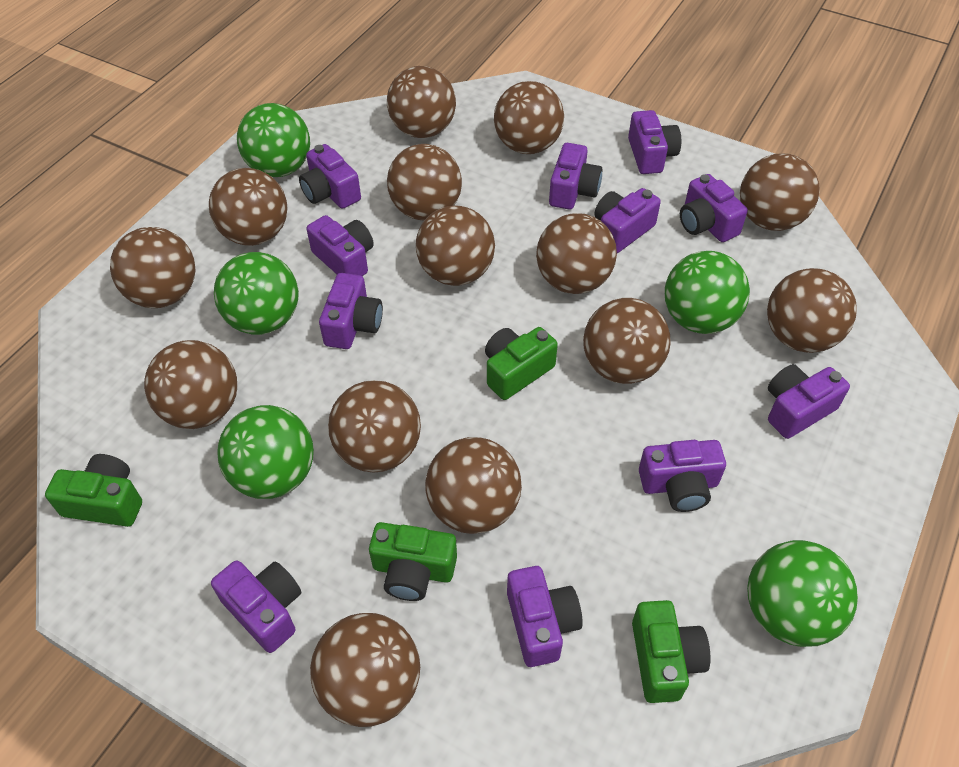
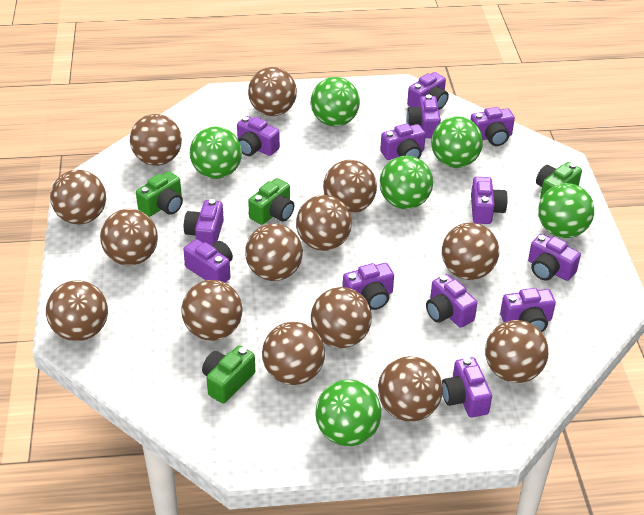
green ball: 5 -> 6
purple camera: 11 -> 13

